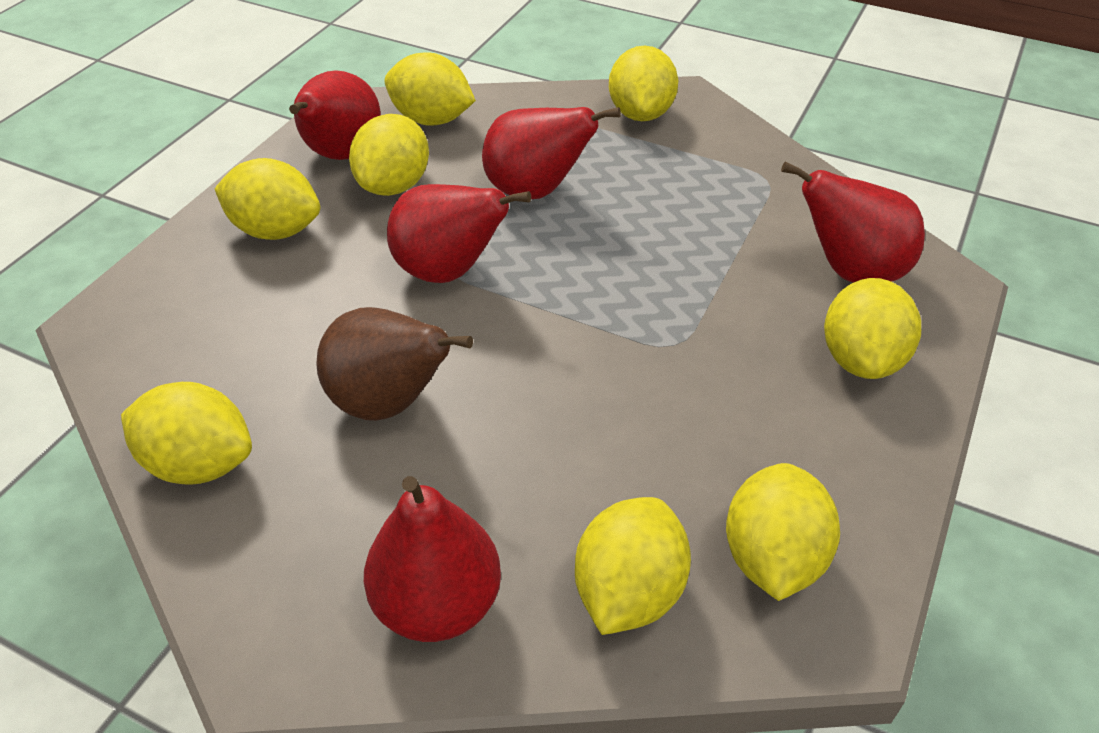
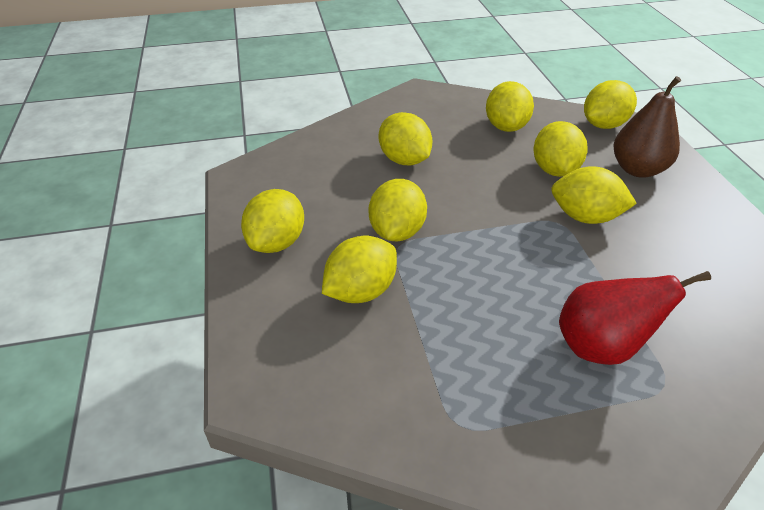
red pear: 5 -> 1

